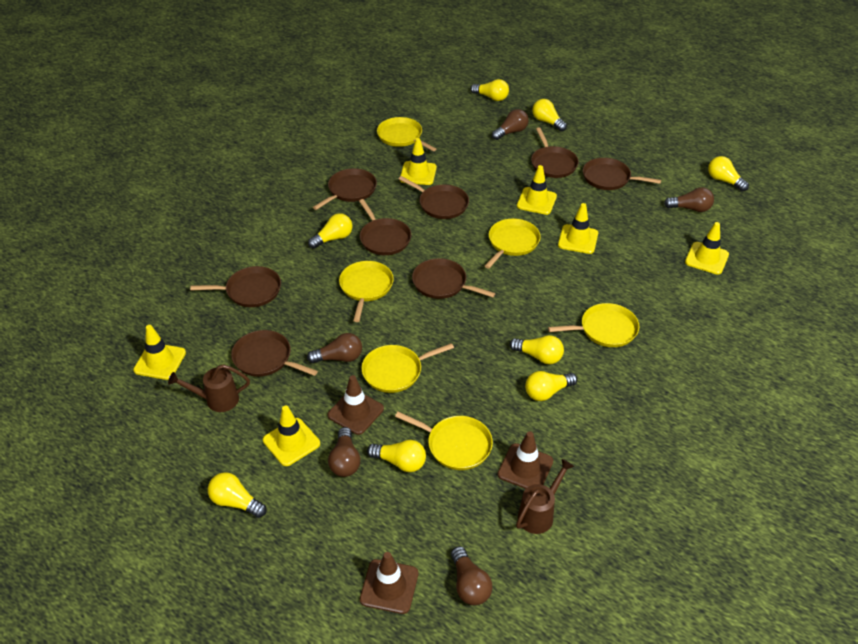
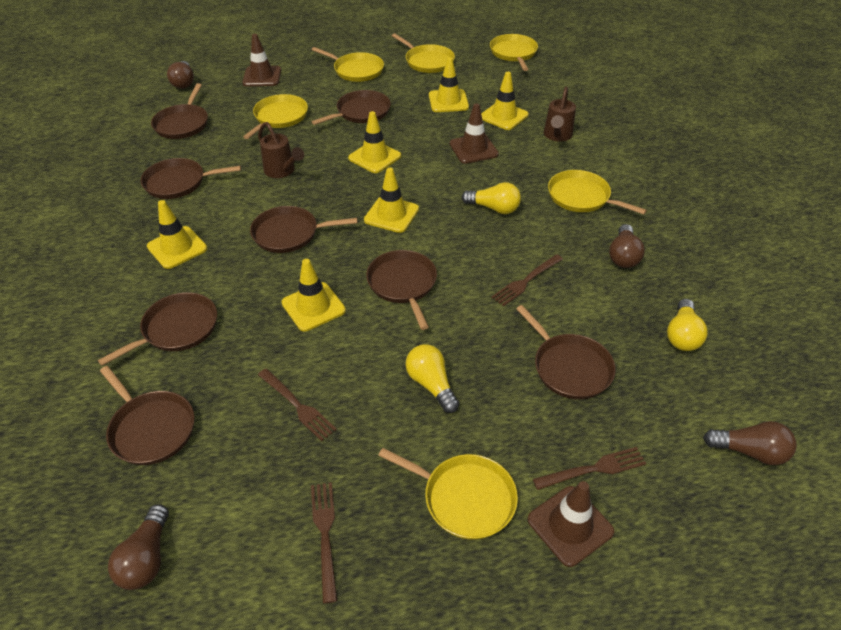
brown fork: 0 -> 4
brown light bulb: 5 -> 4
yellow light bulb: 8 -> 3

